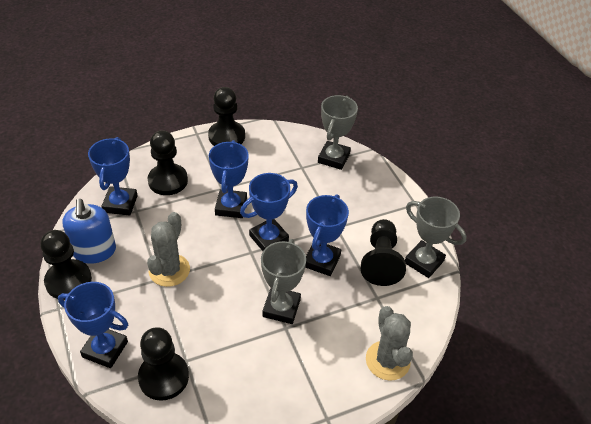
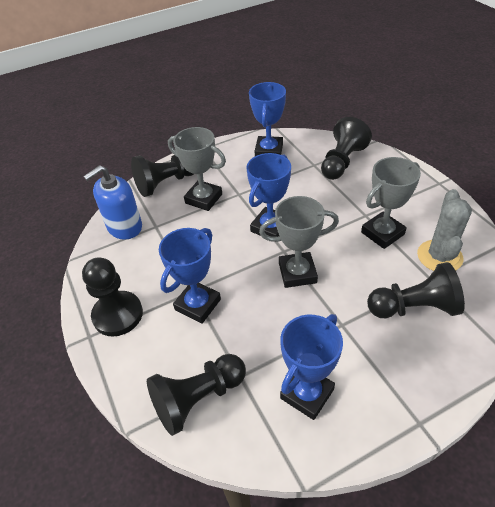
blue trophy: 5 -> 4
grey cactus: 2 -> 1

